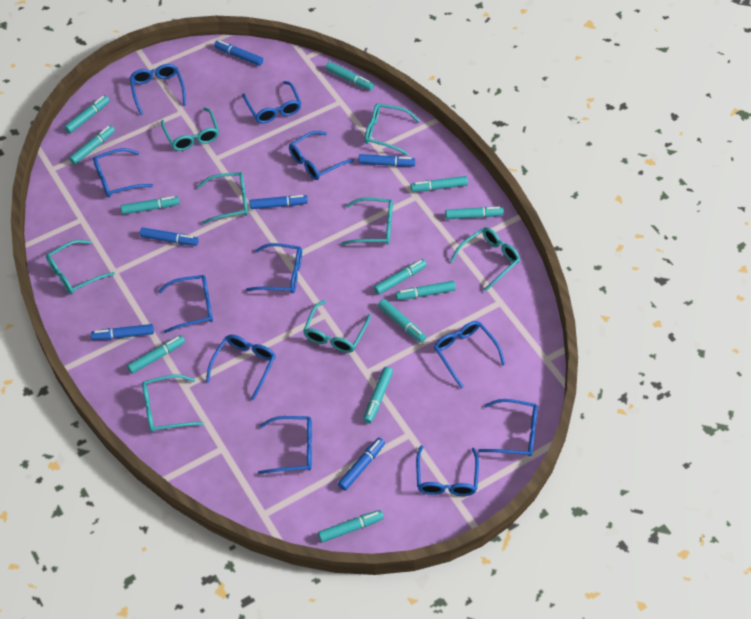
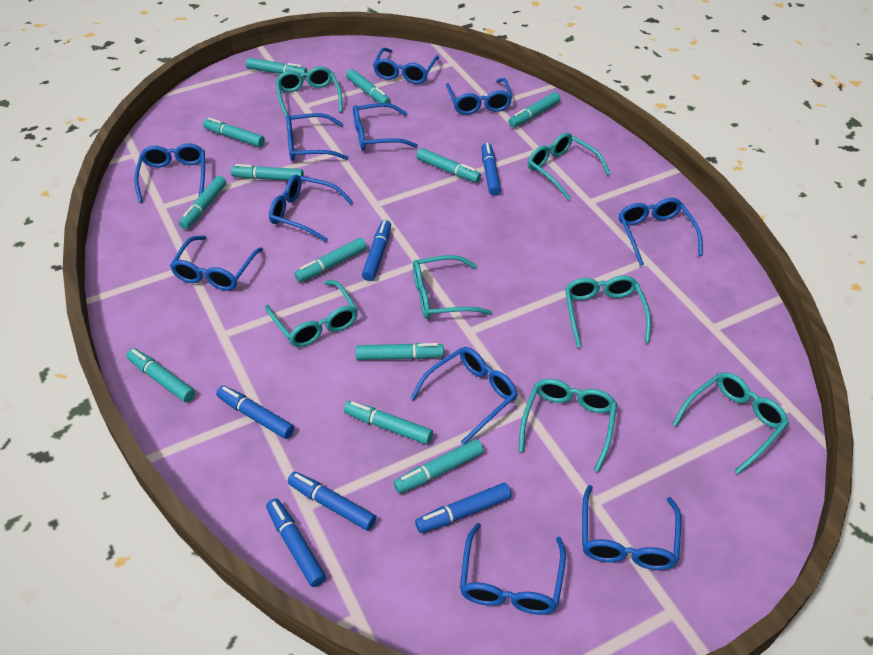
turquoise glasses: 8 -> 7

